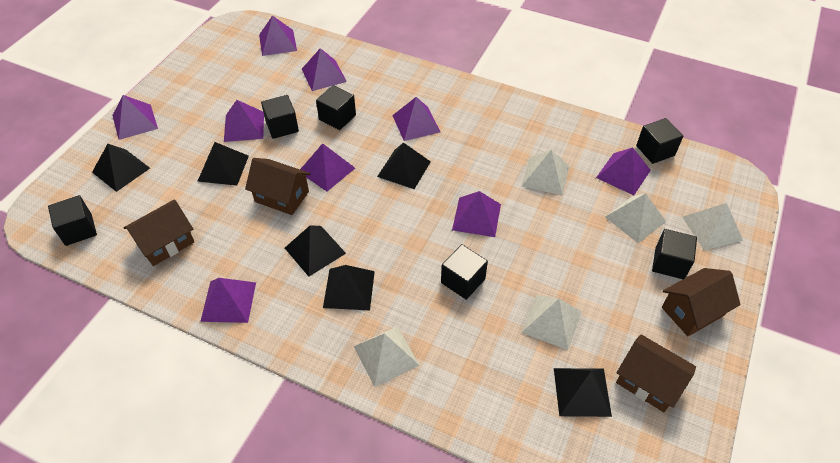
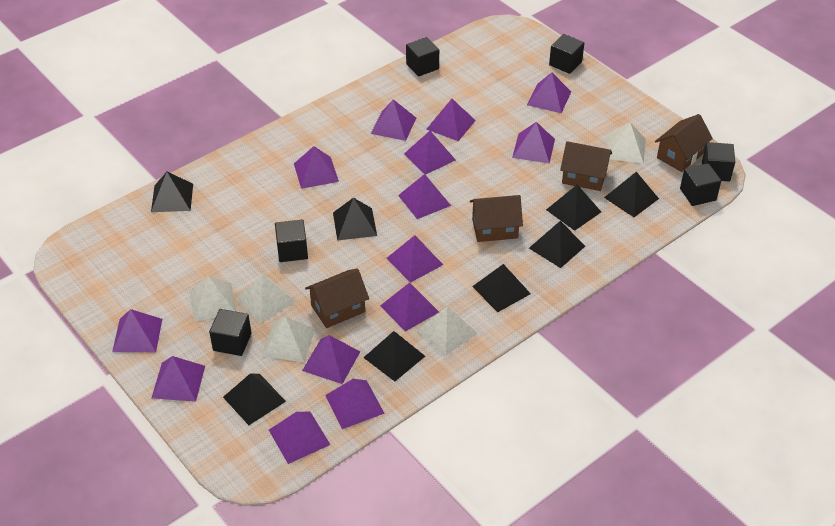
black pyramid: 6 -> 8
purple pyramid: 9 -> 14

